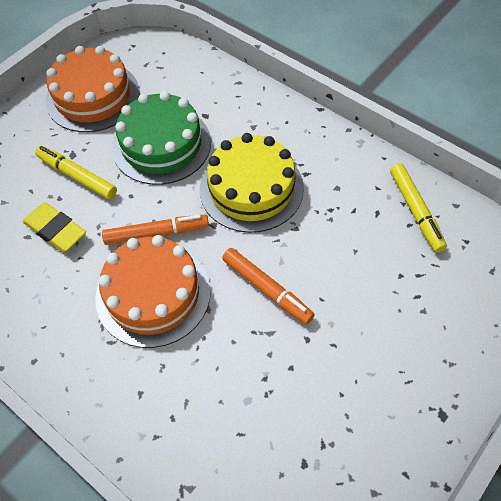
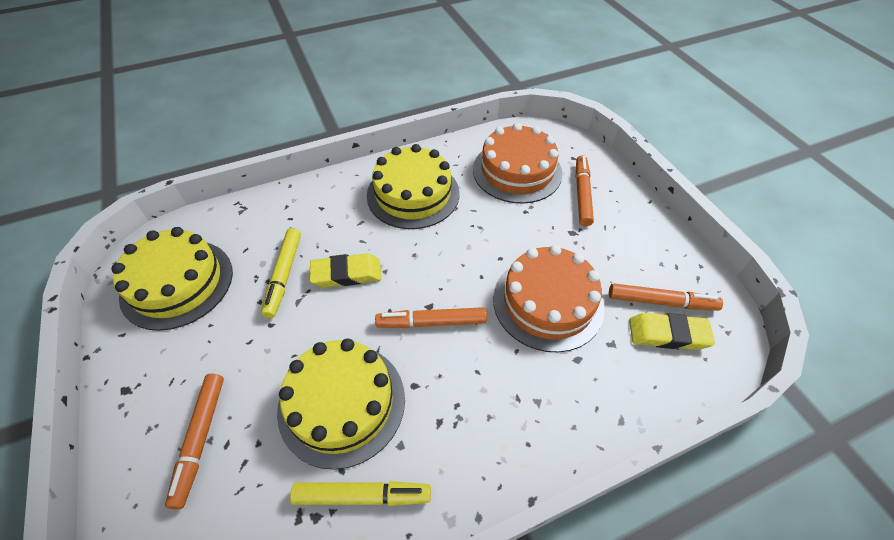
green cake: 1 -> 0
orange marker: 2 -> 4
yellow cake: 1 -> 3
yellow eraser: 1 -> 2

